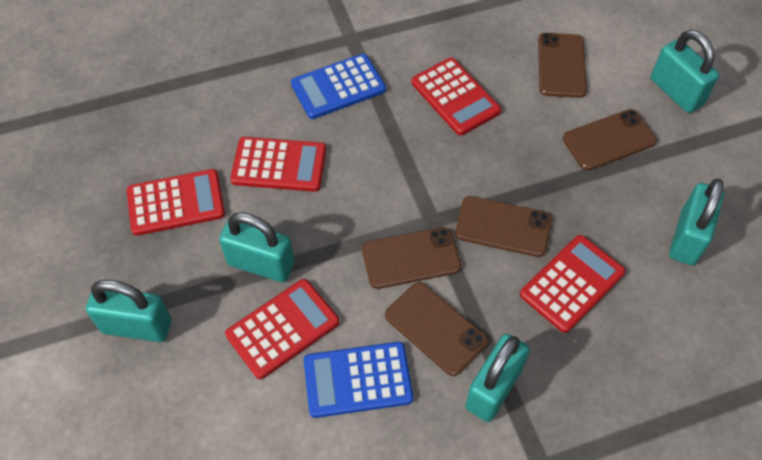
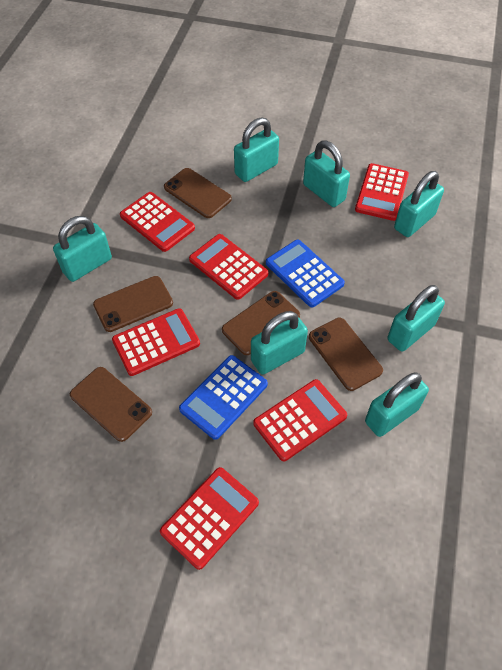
red calculator: 5 -> 6
turquoise padlock: 5 -> 7

